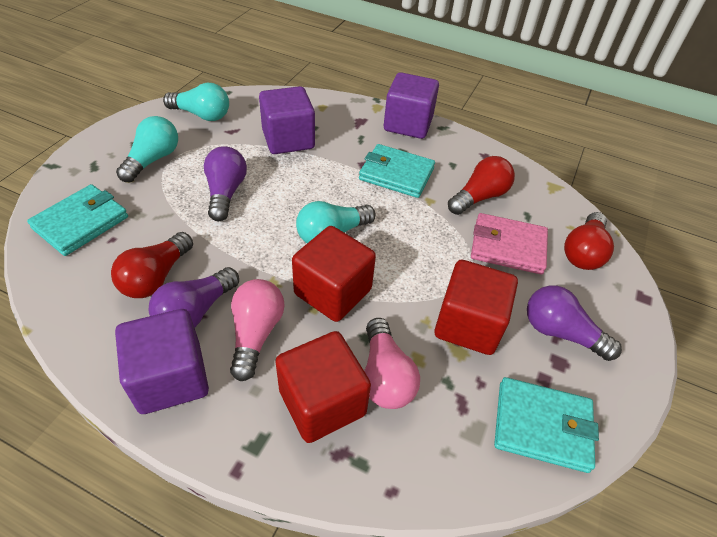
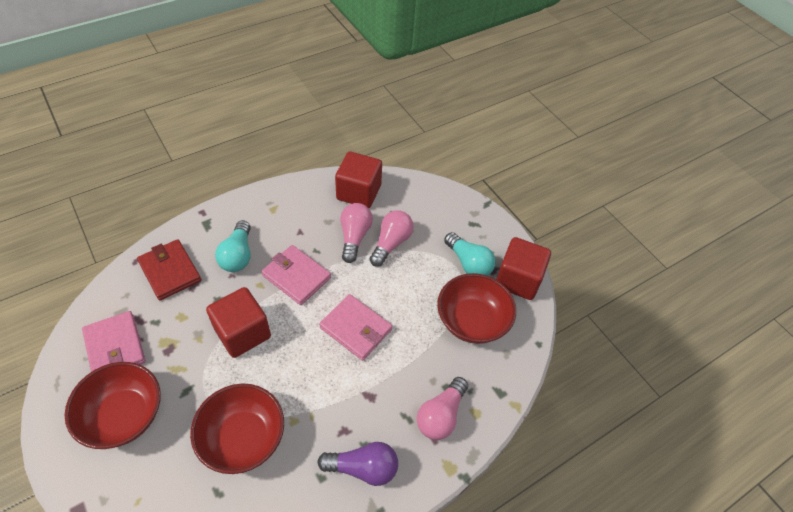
pink light bulb: 2 -> 3
pink wallet: 1 -> 3
purple cube: 3 -> 0
purple light bulb: 3 -> 1
red bowl: 0 -> 3
red light bulb: 3 -> 0
red wallet: 0 -> 1
turquoise light bulb: 3 -> 2
turquoise wallet: 3 -> 0

